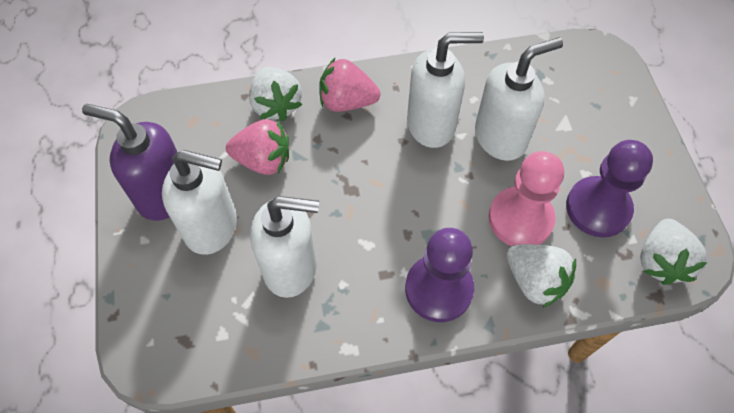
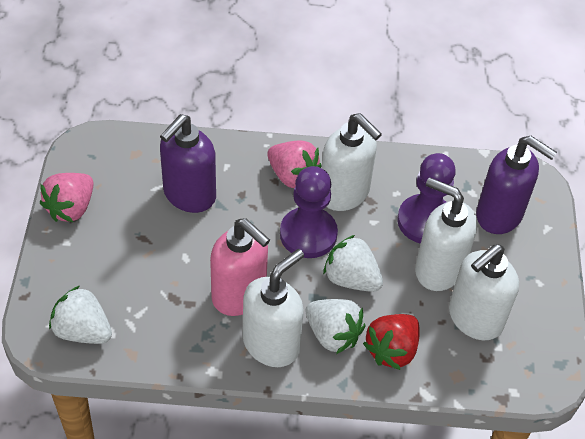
pink pawn: 1 -> 0
pink soap dispenser: 0 -> 1
purple soap dispenser: 1 -> 2
red strawberry: 0 -> 1

